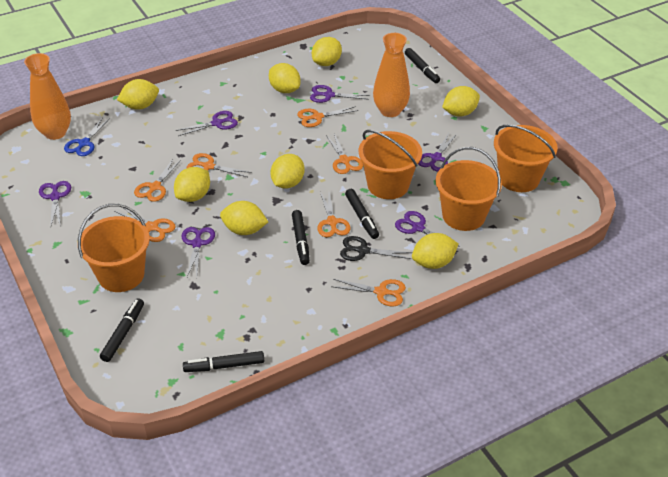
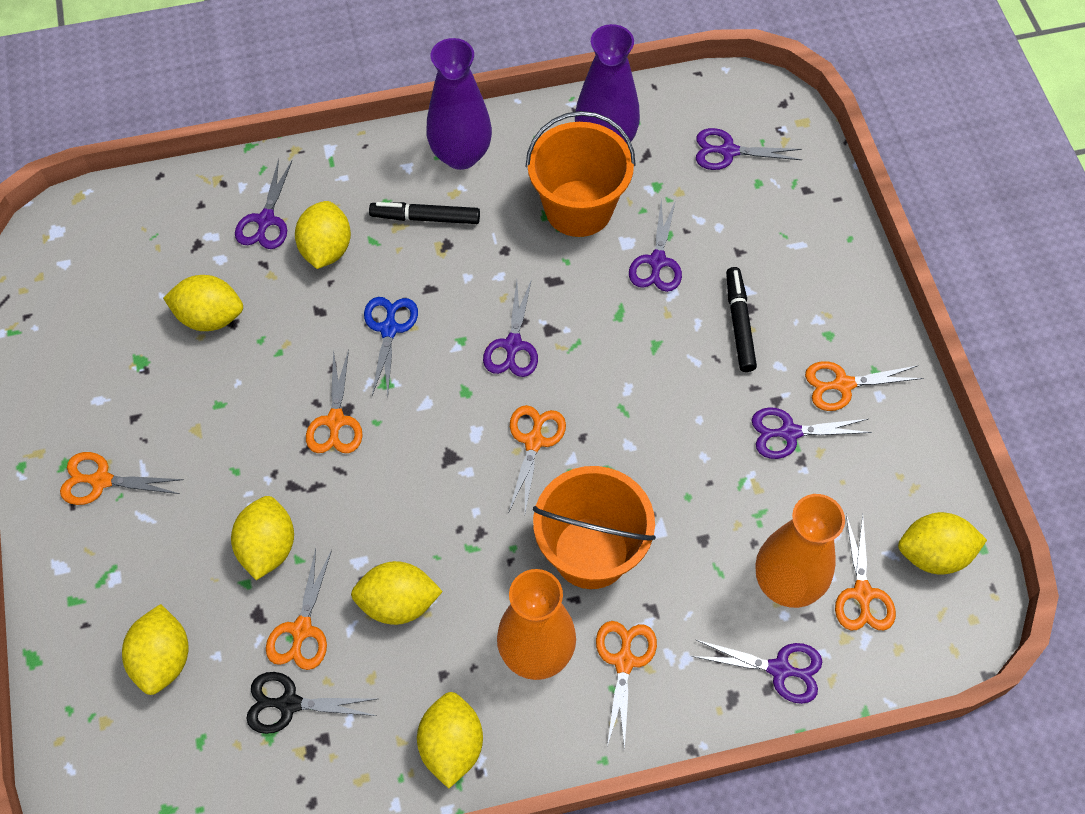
black marker: 5 -> 2
orange bucket: 4 -> 2
purple vase: 0 -> 2
yellow lemon: 8 -> 7

